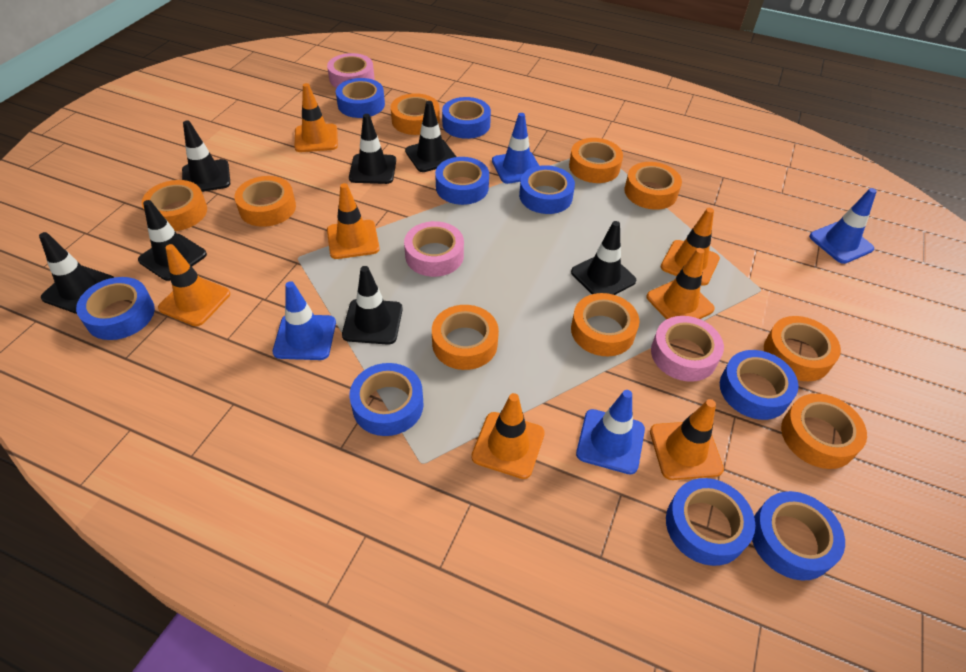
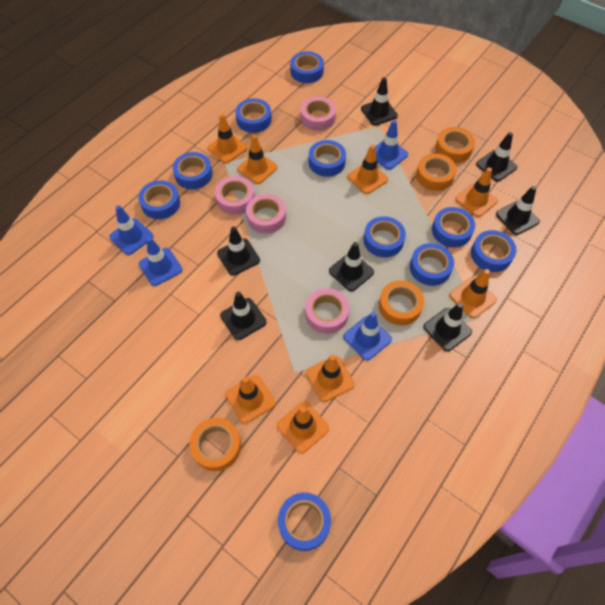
blue tape: 9 -> 10
orange tape: 9 -> 4
orange traffic cone: 7 -> 8
pink tape: 3 -> 4

